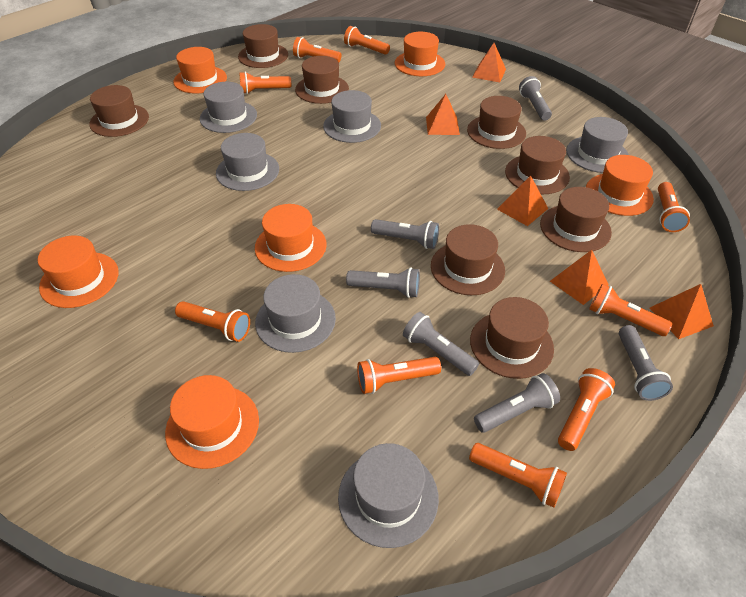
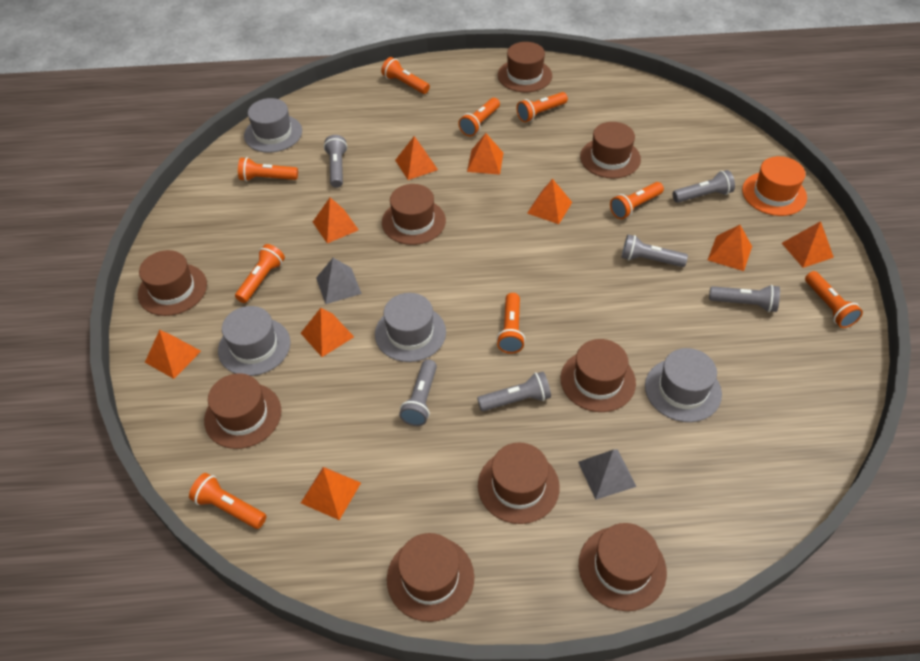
brown hat: 8 -> 9
grey hat: 6 -> 4
grey pyramid: 0 -> 2
orange hat: 6 -> 1
orange pyramid: 5 -> 9

